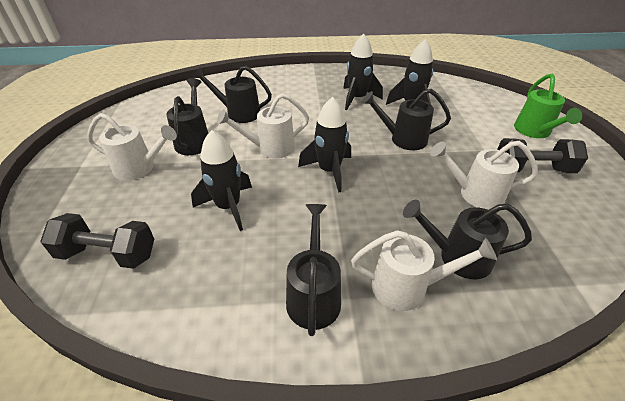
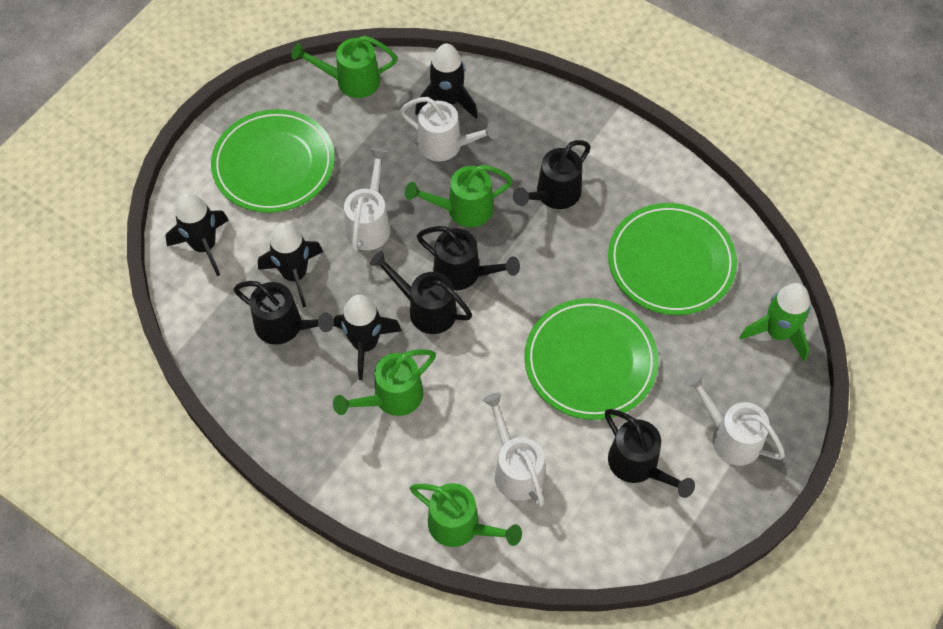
black dumbbell: 2 -> 0
green plate: 0 -> 3
green rocket: 0 -> 1
green watering can: 1 -> 4

